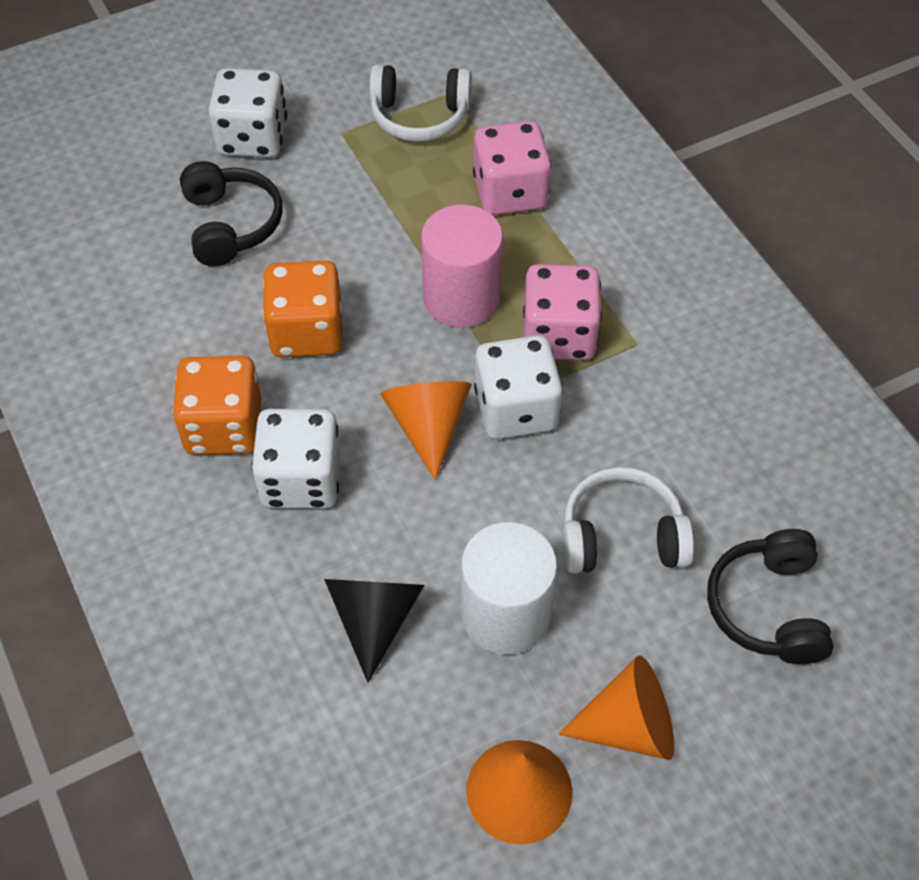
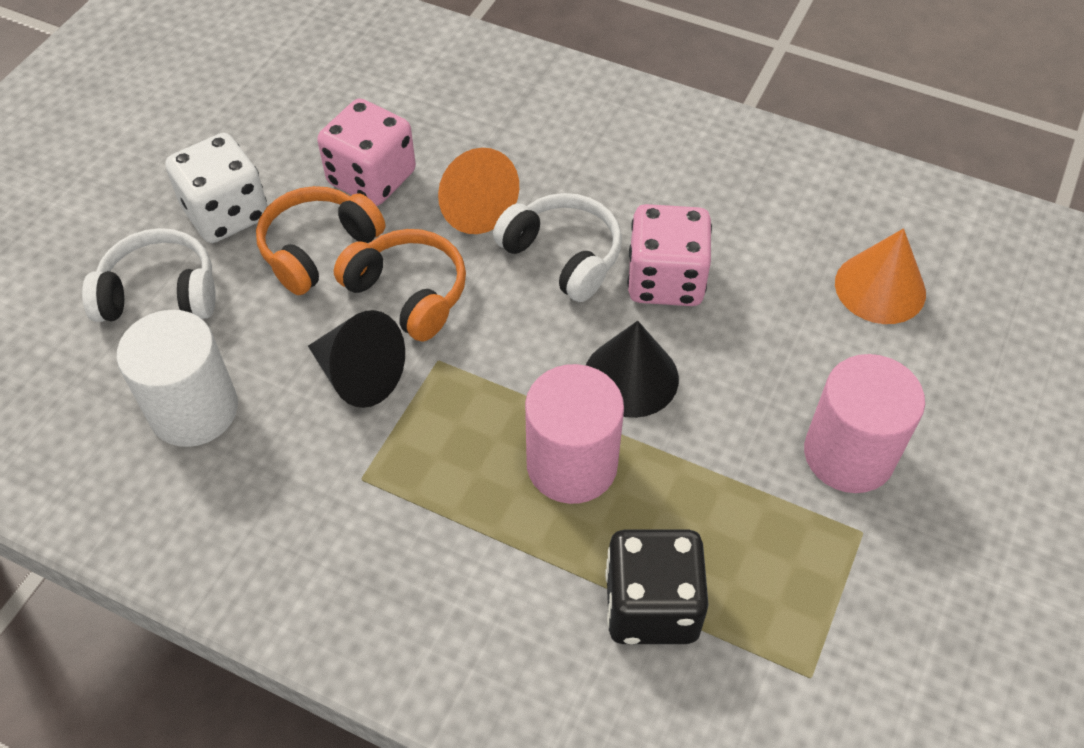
black cone: 1 -> 2
black dice: 0 -> 1
black headphones: 2 -> 0
orange cone: 3 -> 2
orange dice: 2 -> 0
orange headphones: 0 -> 2
pink cylinder: 1 -> 2
white dice: 3 -> 1

